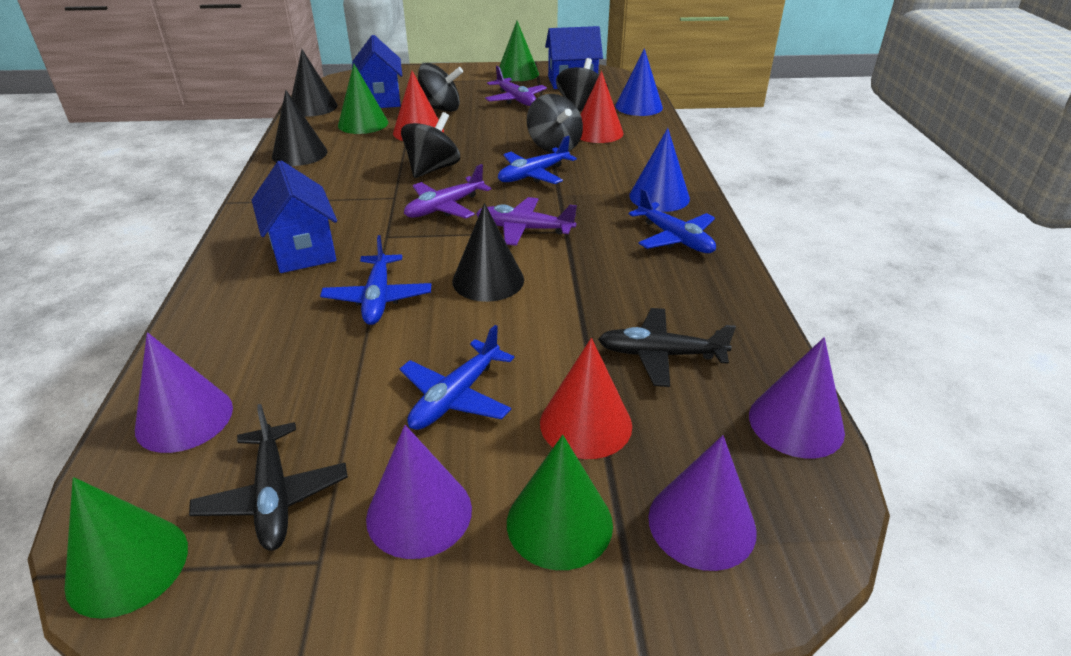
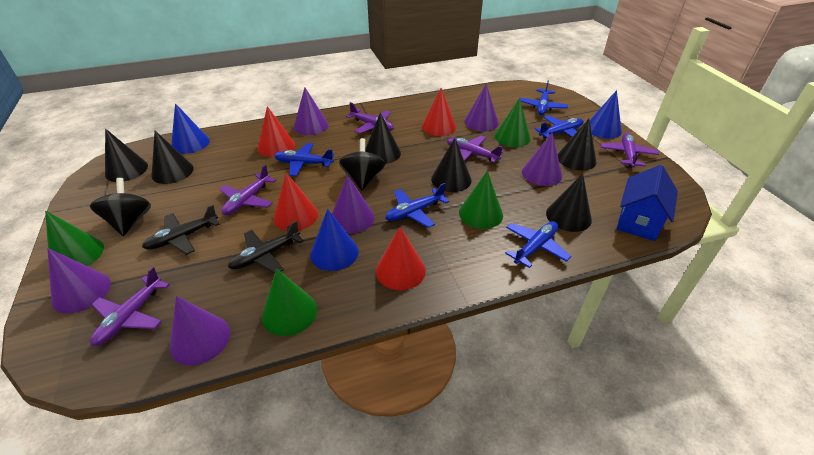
black cone: 3 -> 6
black spinning top: 4 -> 2
blue cone: 2 -> 3
blue house: 3 -> 1
blue plane: 4 -> 5
purple cone: 4 -> 6
purple plane: 3 -> 5
red cone: 3 -> 4

